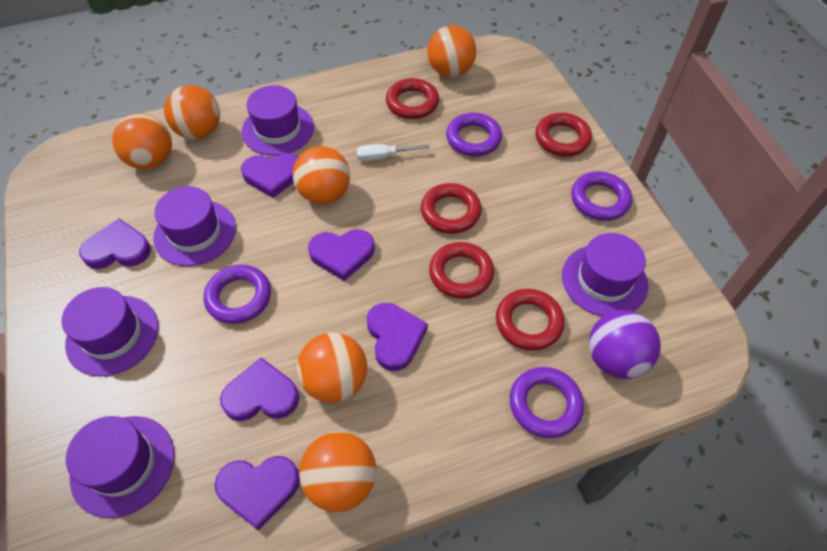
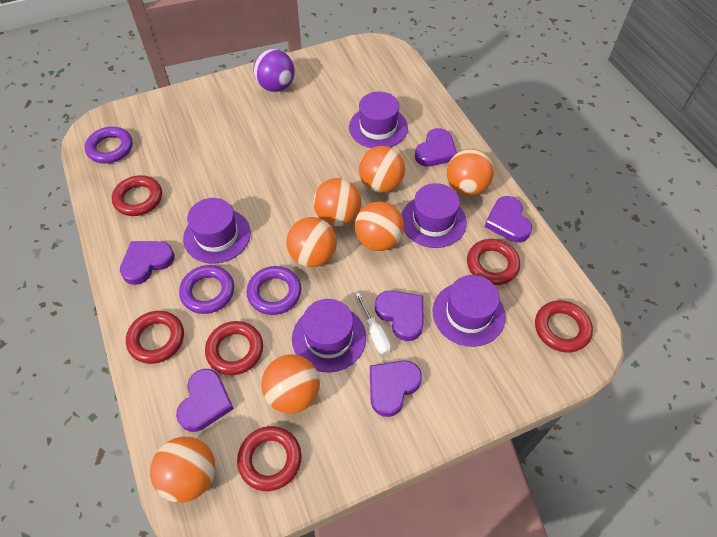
orange ball: 6 -> 7
purple ring: 4 -> 3
red ring: 5 -> 6

